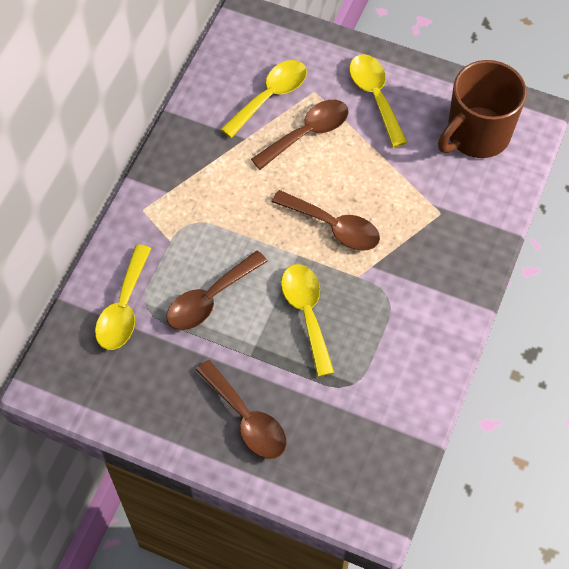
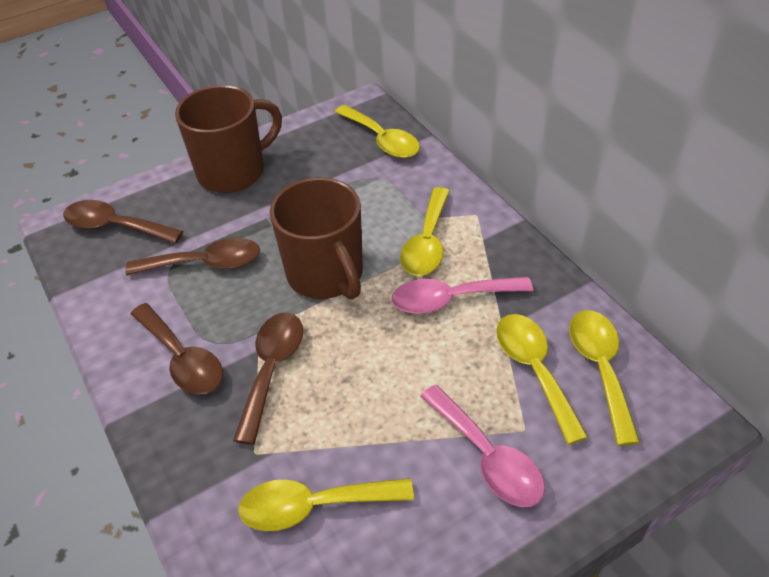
brown mug: 1 -> 2
pink spoon: 0 -> 2
yellow spoon: 4 -> 5

